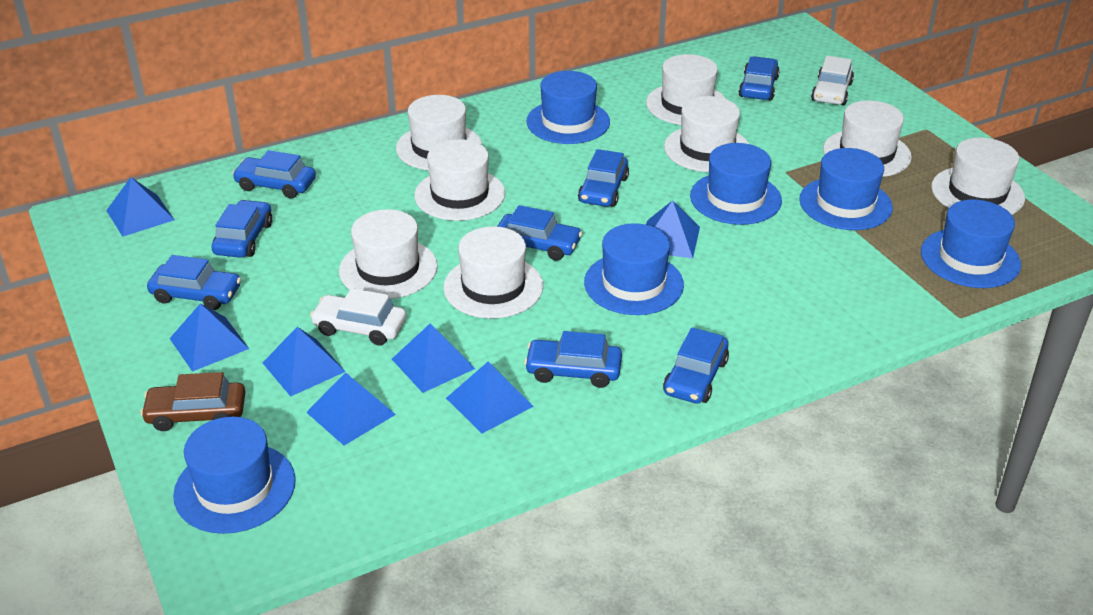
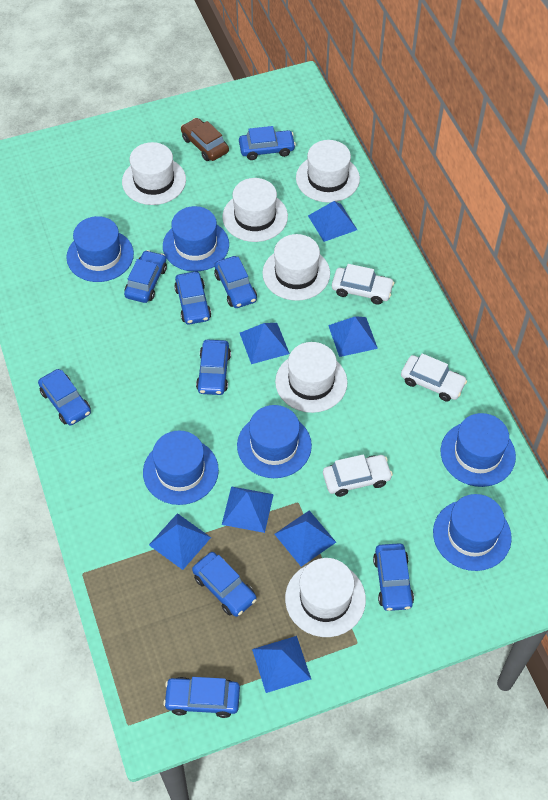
blue car: 8 -> 9
white car: 2 -> 3
white hat: 8 -> 6

